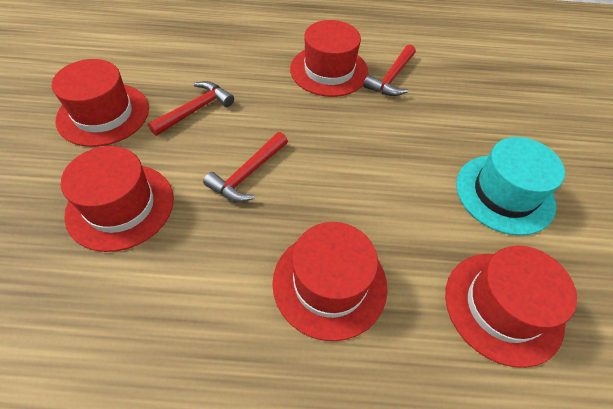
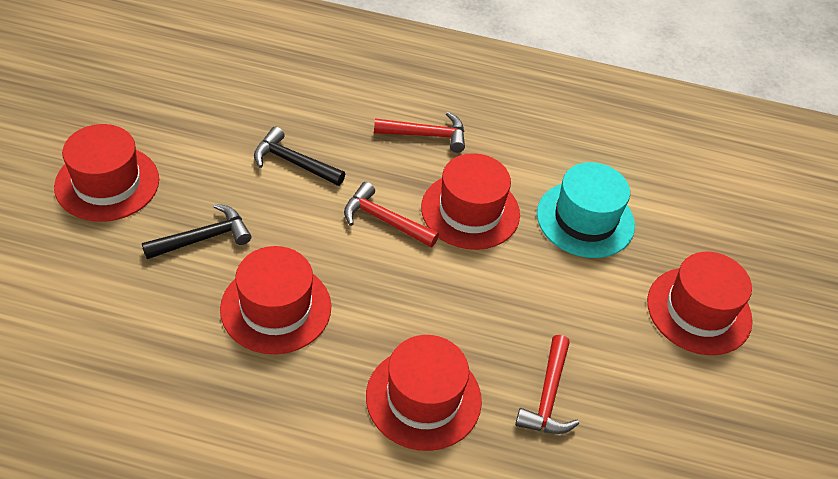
black hammer: 0 -> 2

